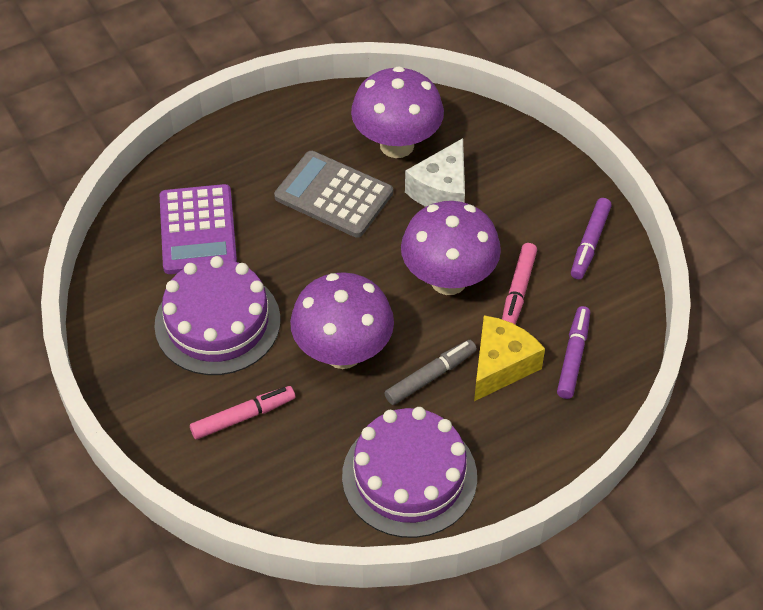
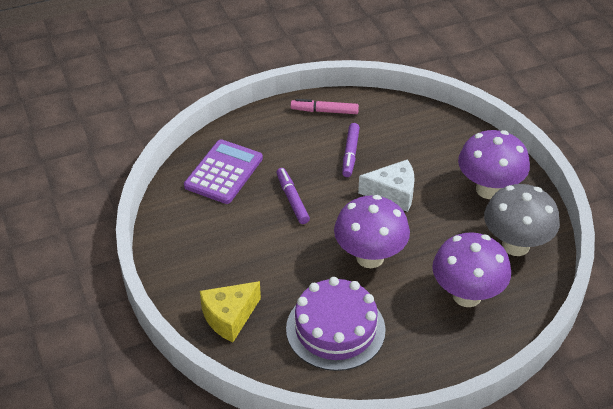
grey calculator: 1 -> 0
grey marker: 1 -> 0
grey mushroom: 0 -> 1
pink marker: 2 -> 1
purple cake: 2 -> 1

